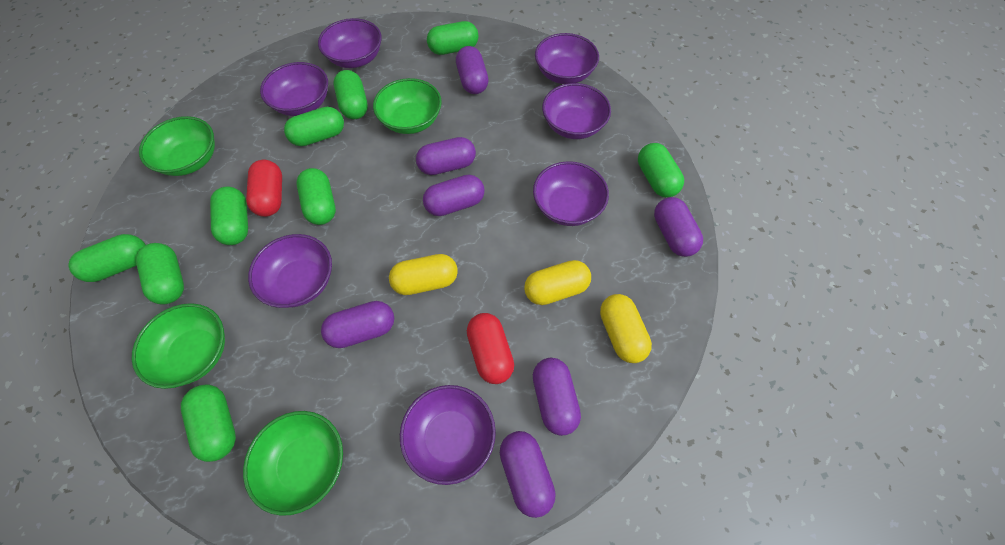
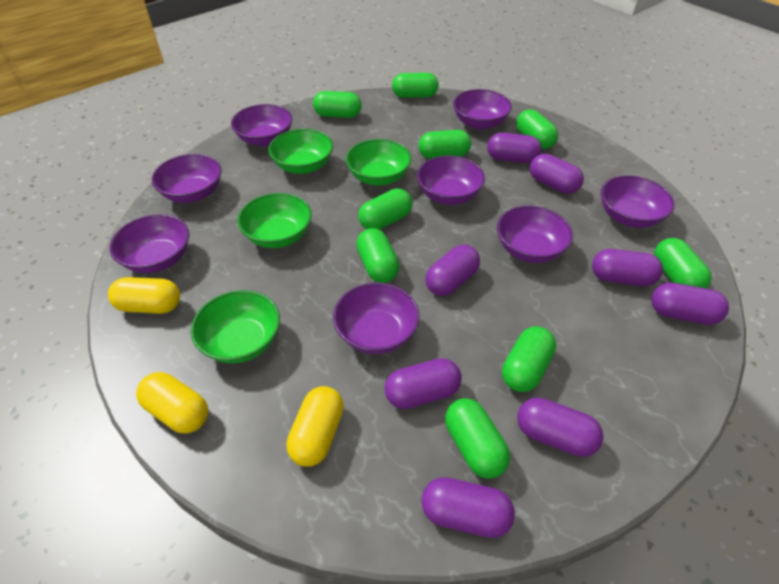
purple bowl: 7 -> 8
purple capsule: 7 -> 8
red capsule: 2 -> 0

